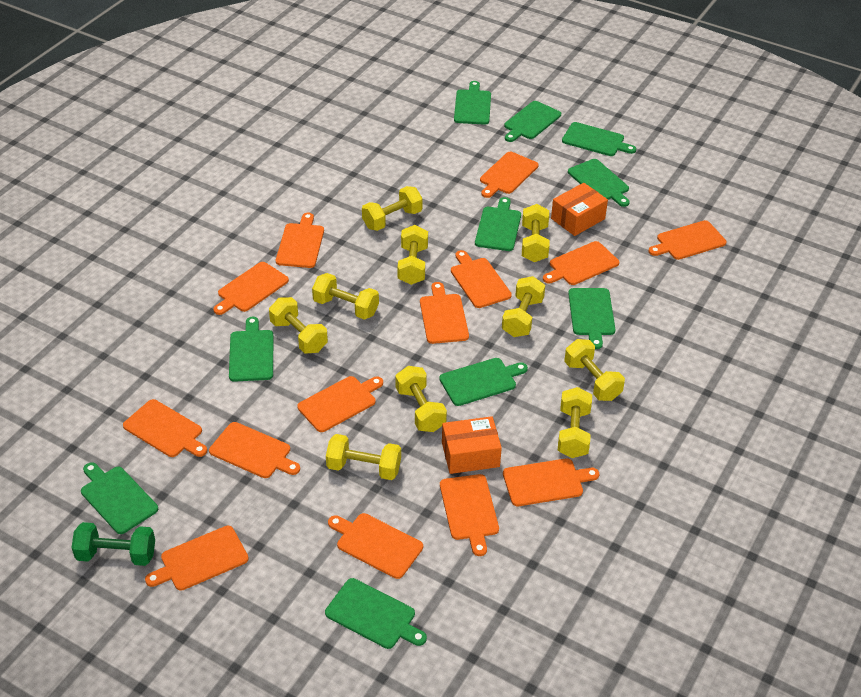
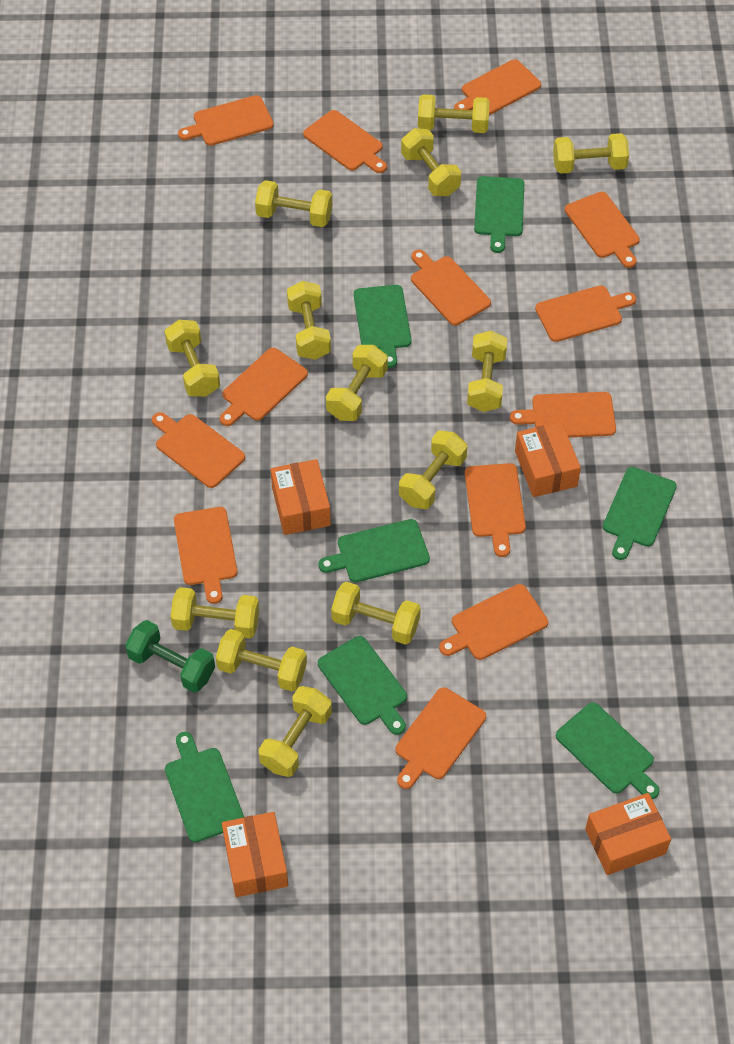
green cutting board: 10 -> 7
orange box: 2 -> 4
orange cutting board: 14 -> 13
yellow dumbbell: 10 -> 13

